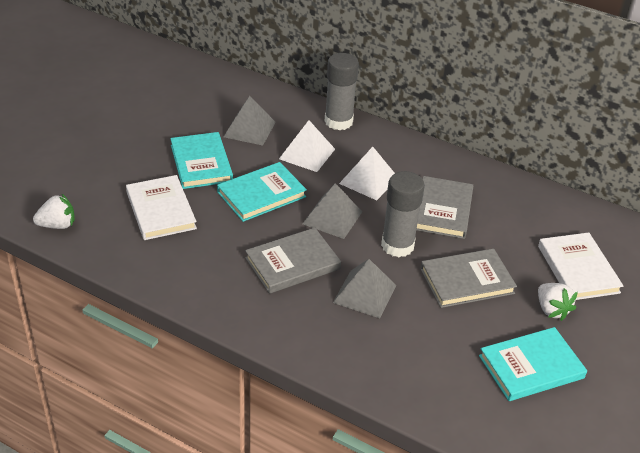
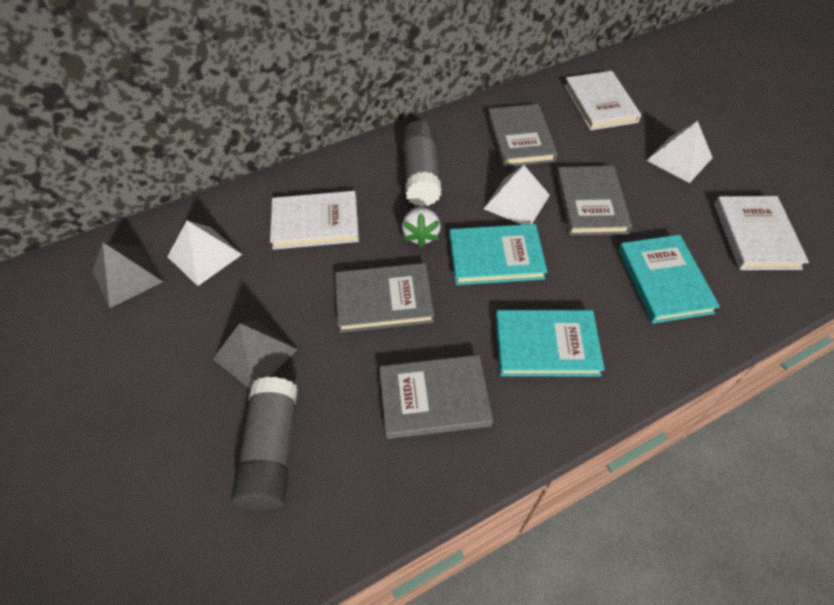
grey book: 3 -> 4
grey pyramid: 3 -> 2
white book: 2 -> 3
white pyramid: 2 -> 3
white strawberry: 2 -> 1

